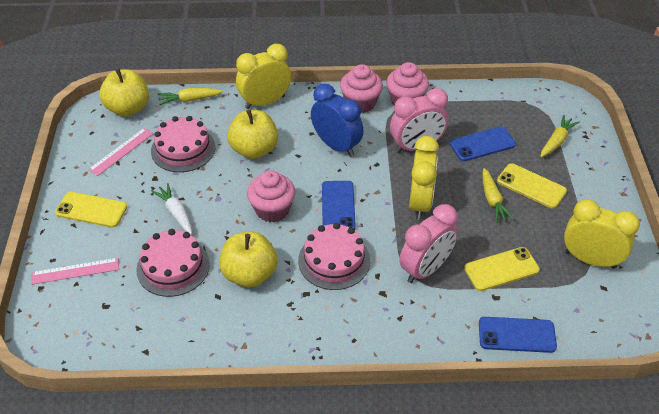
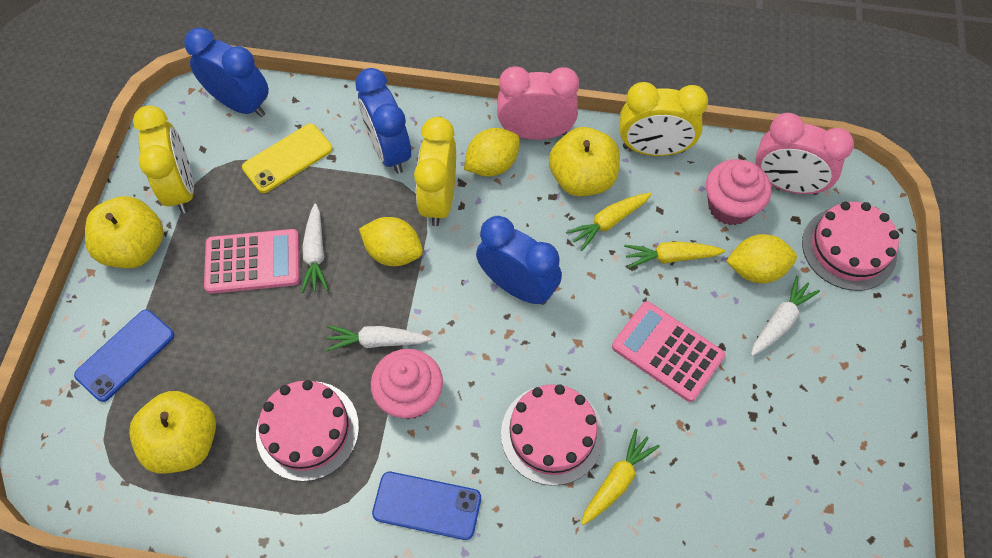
blue clock: 1 -> 3
blue phone: 3 -> 2
pink calculator: 0 -> 2
pink cupcake: 3 -> 2
pink ruler: 2 -> 0
white carrot: 1 -> 3
yellow lemon: 0 -> 3
yellow phone: 3 -> 1

